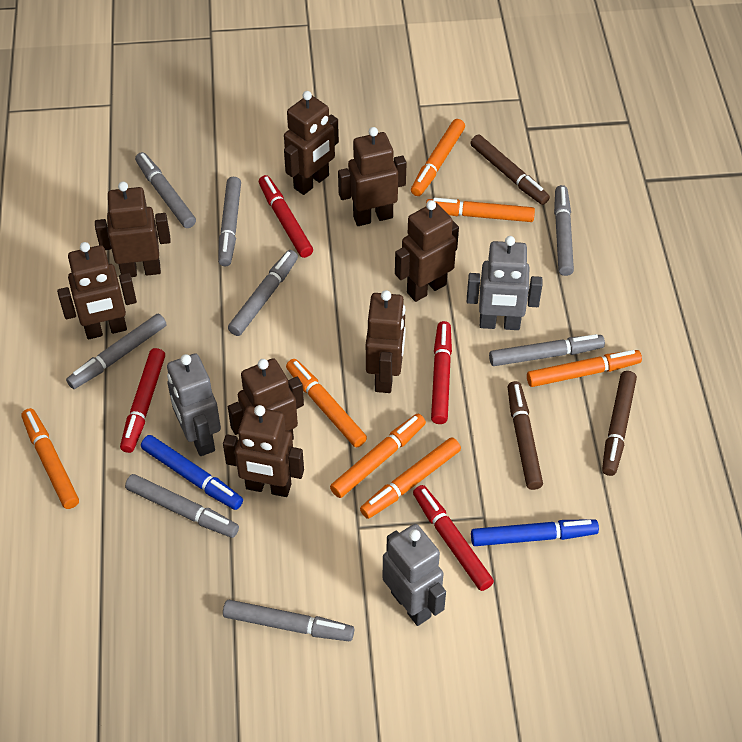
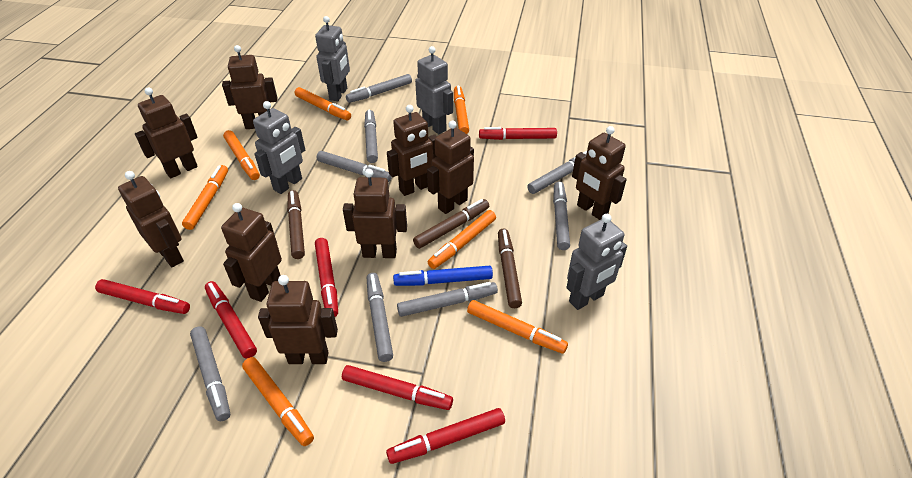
blue marker: 2 -> 1
brown robot: 8 -> 9
grey robot: 3 -> 4
red marker: 4 -> 6

